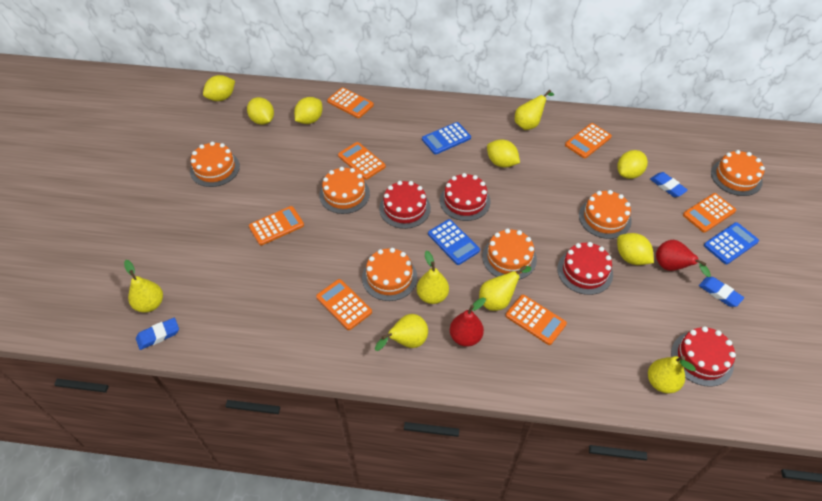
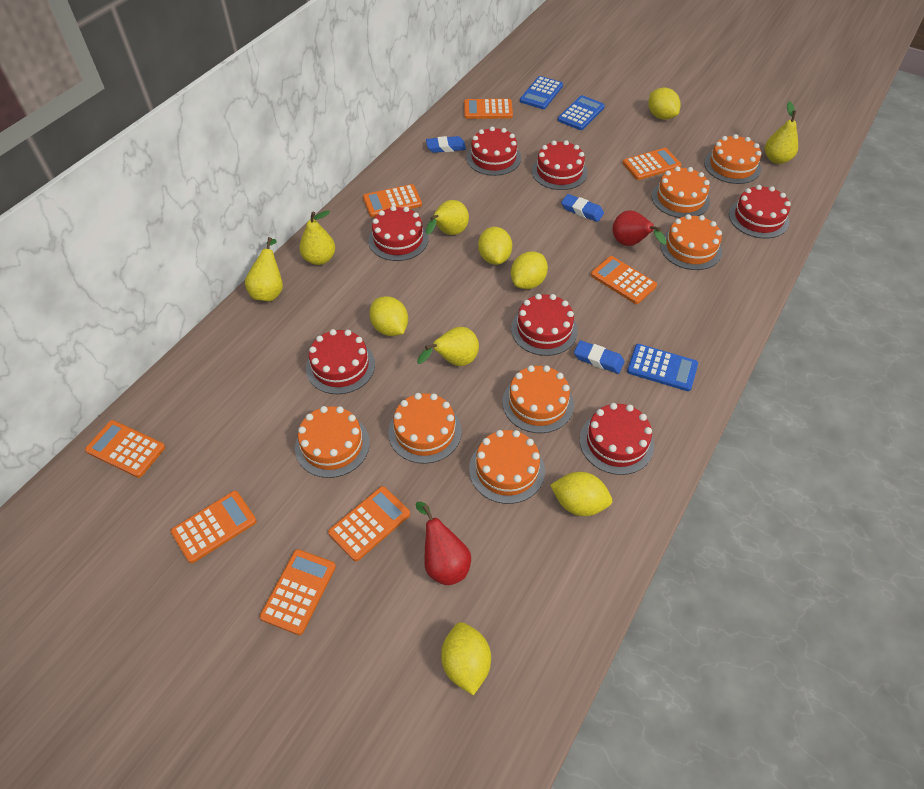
orange cake: 6 -> 7
orange calculator: 7 -> 8
red cake: 4 -> 7
yellow pear: 6 -> 5

